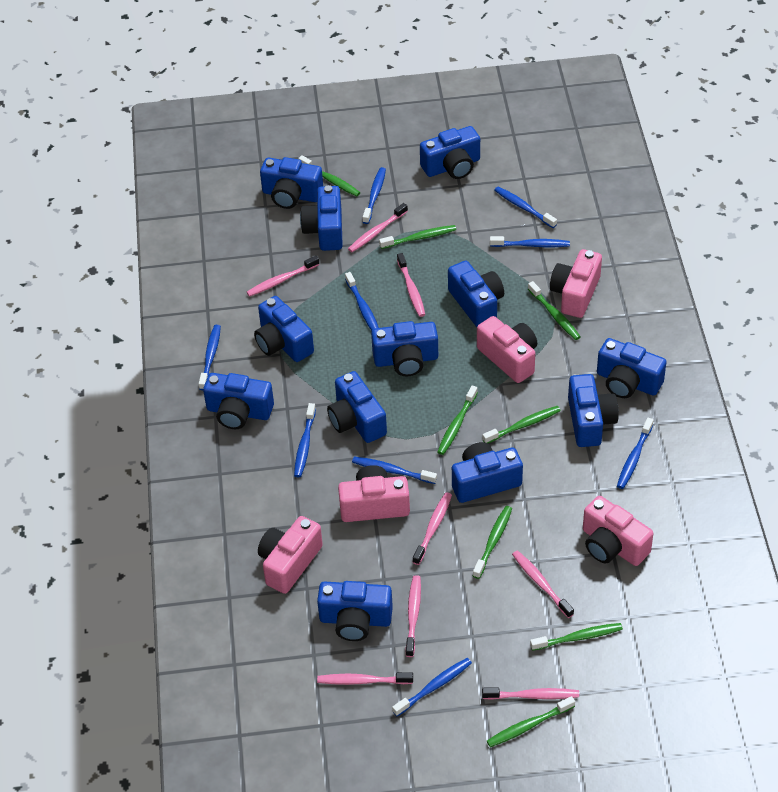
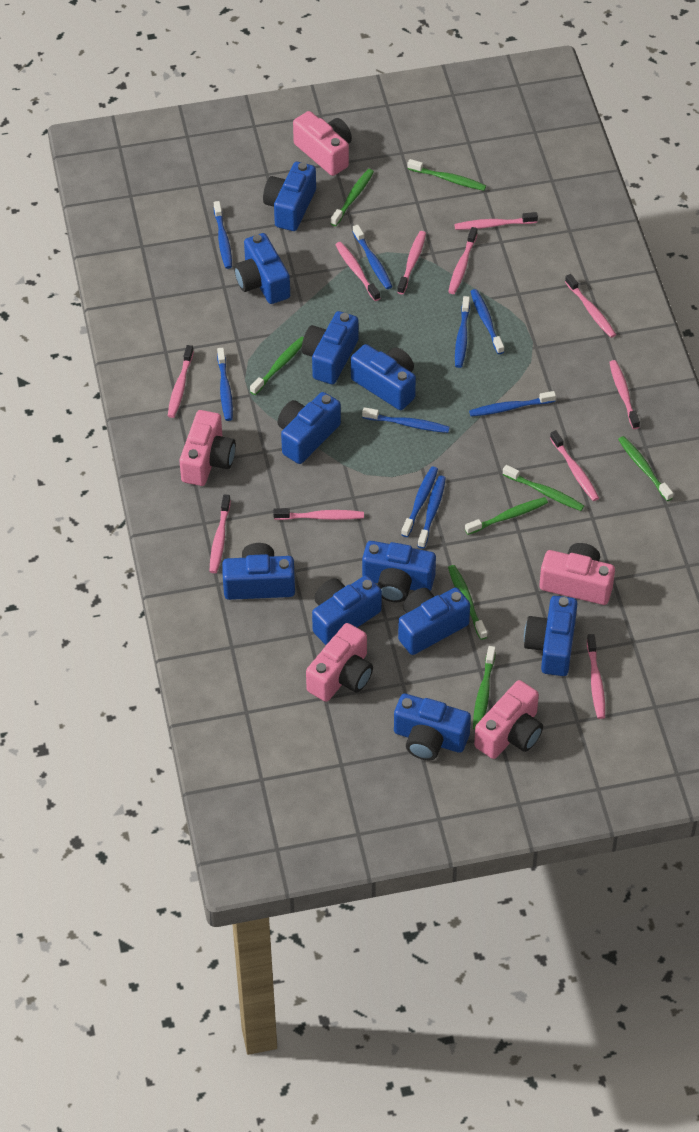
blue camera: 12 -> 11
pink toothbrush: 8 -> 11

